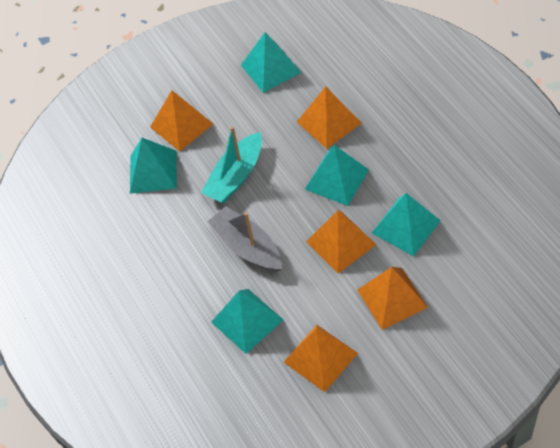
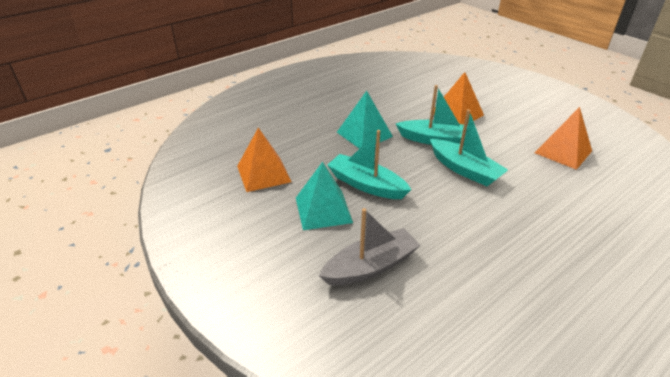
orange pyramid: 5 -> 3
turquoise boat: 1 -> 3
turquoise pyramid: 5 -> 2

